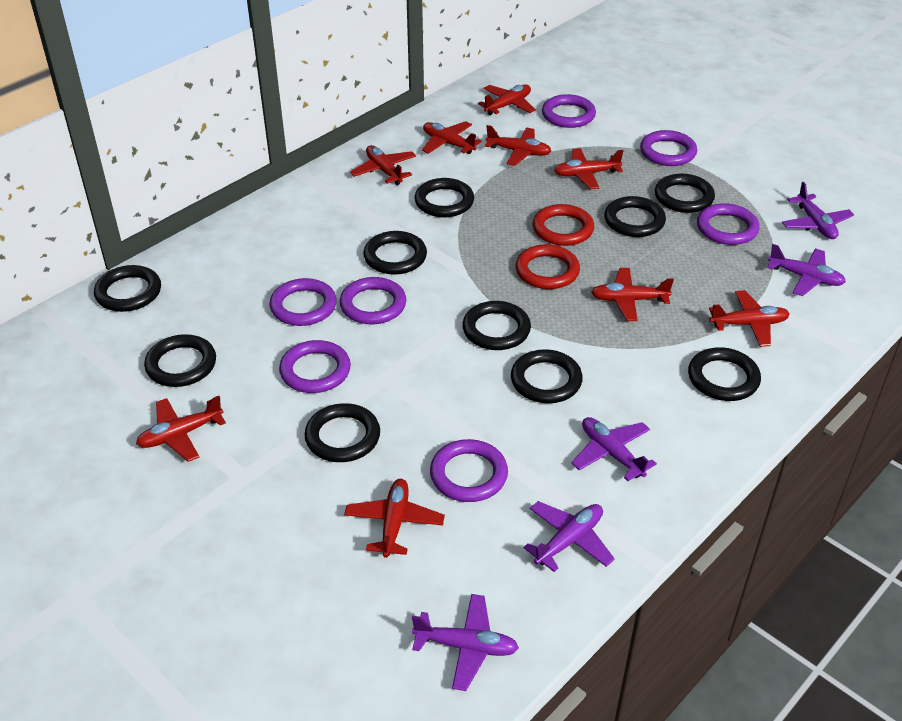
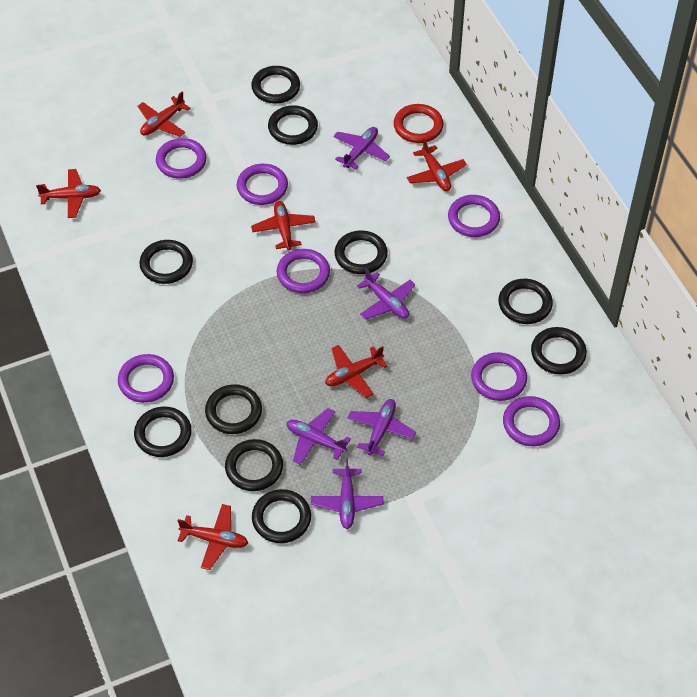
red plane: 9 -> 6
red ring: 2 -> 1

